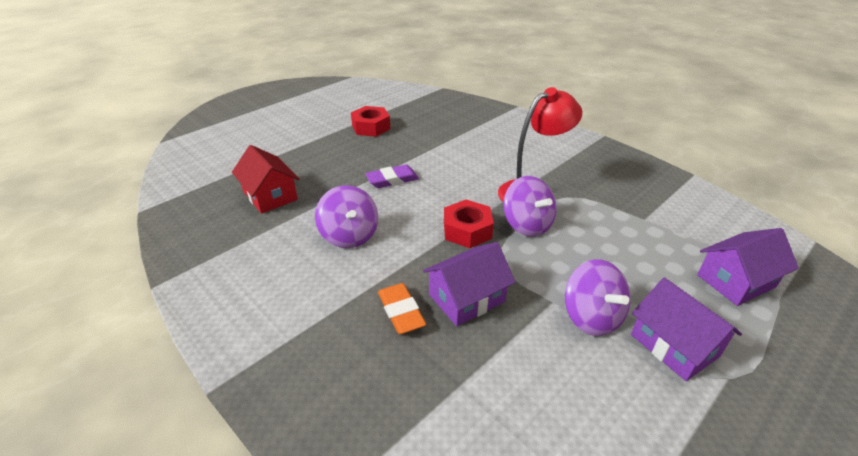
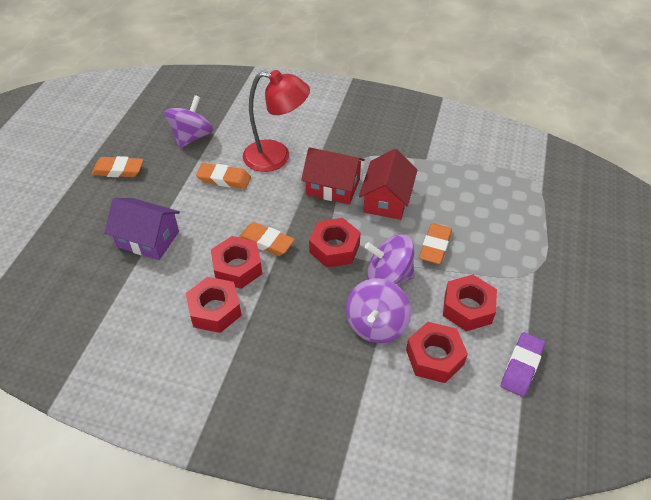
orange eraser: 1 -> 4
purple house: 3 -> 1
red house: 1 -> 2
red nut: 2 -> 5

